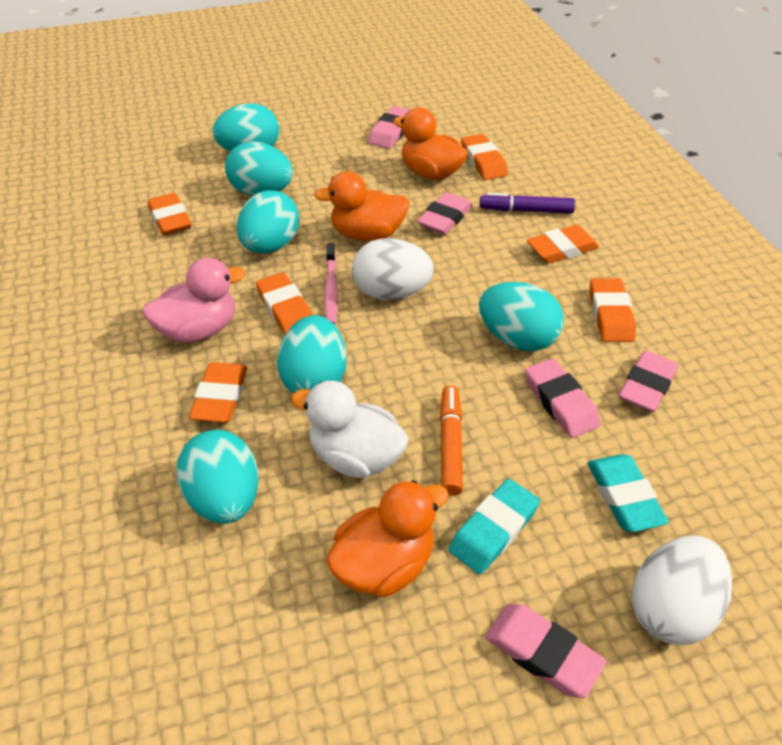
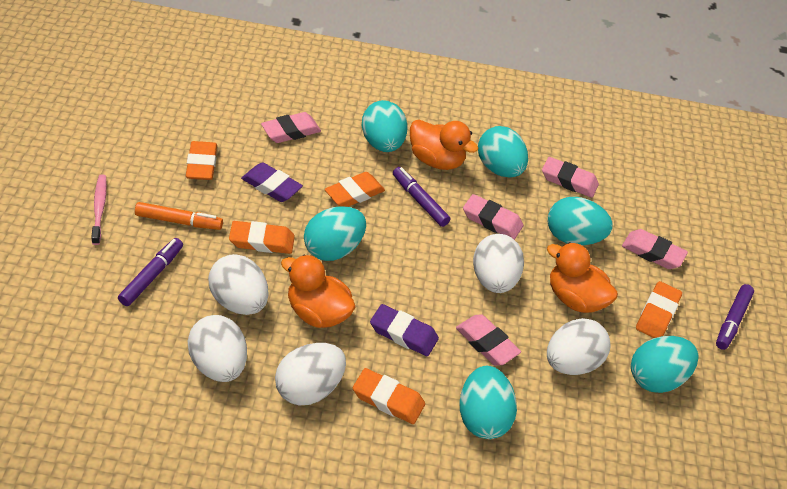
orange eraser: 6 -> 5
pink duck: 1 -> 0
purple eraser: 0 -> 2
purple marker: 1 -> 3
turquoise eraser: 2 -> 0
white duck: 1 -> 0
white egg: 2 -> 5

